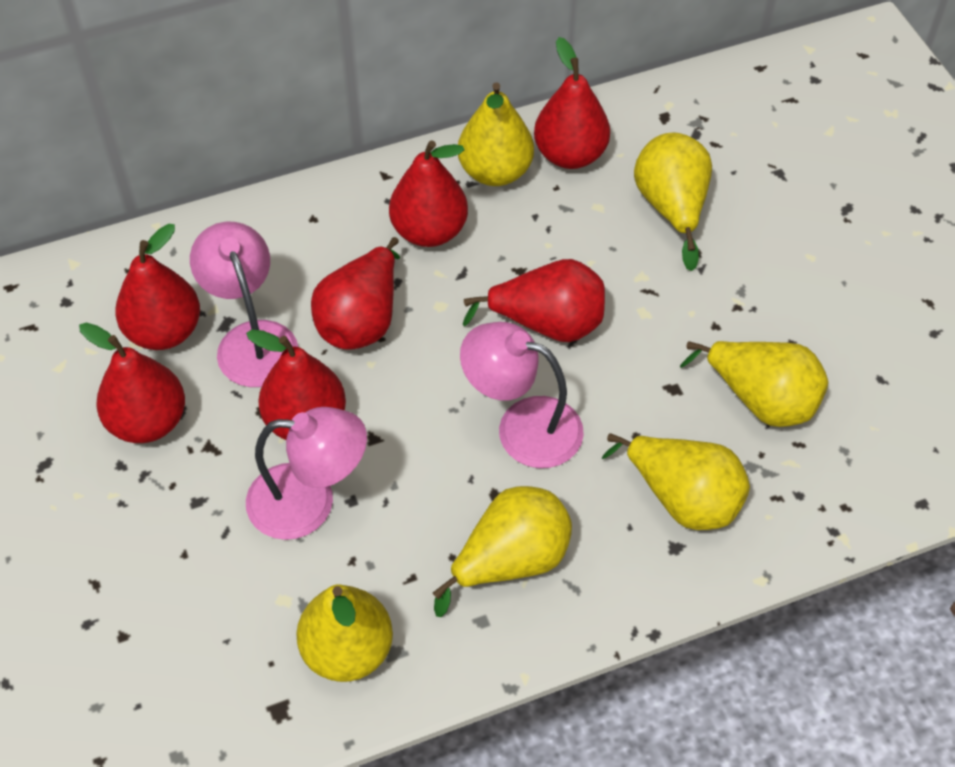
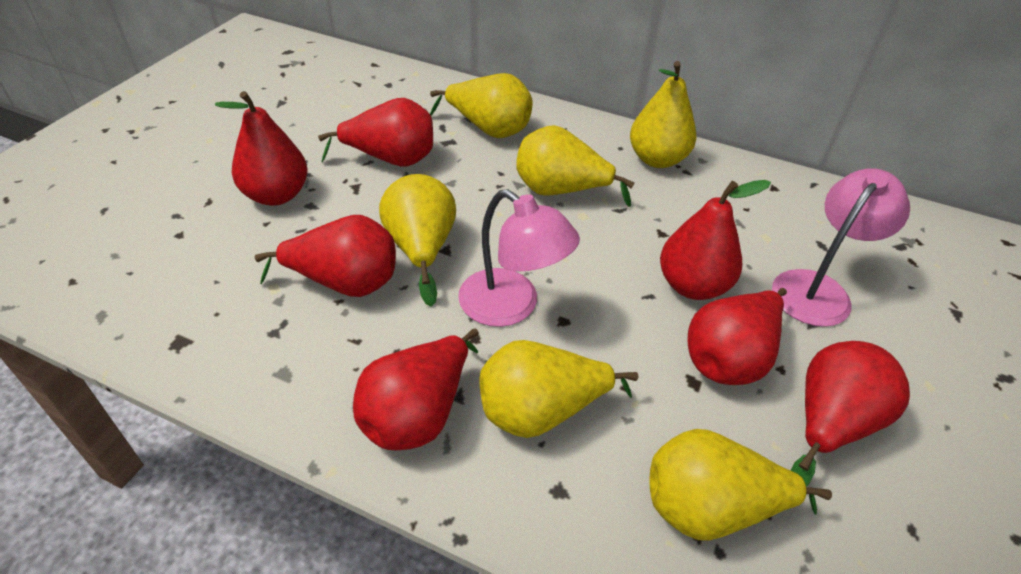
pink lamp: 3 -> 2

